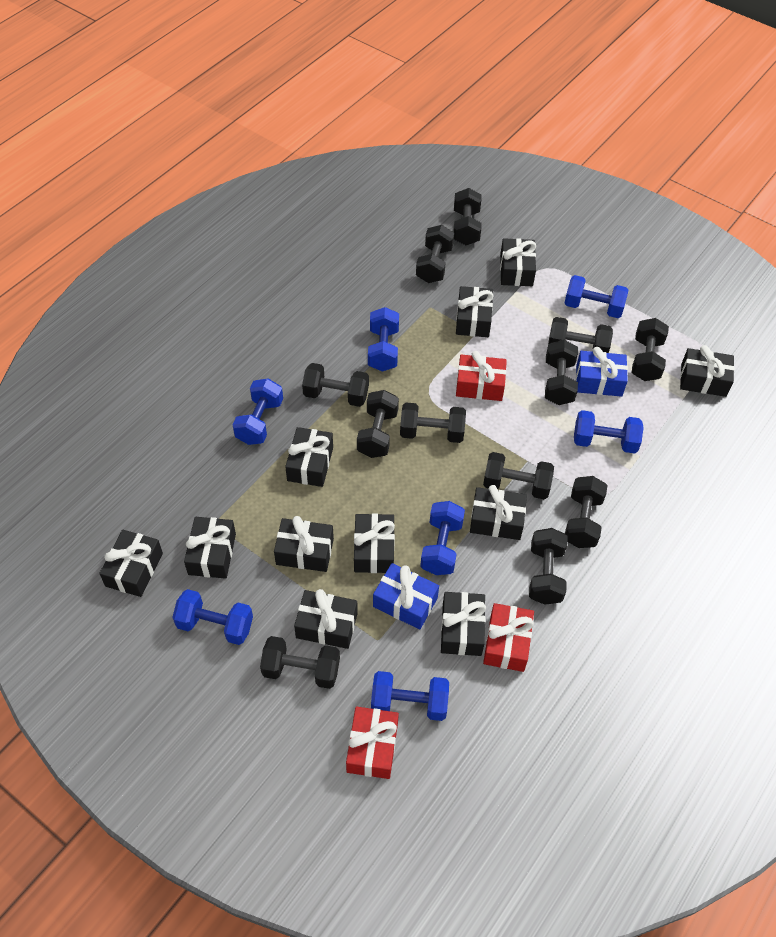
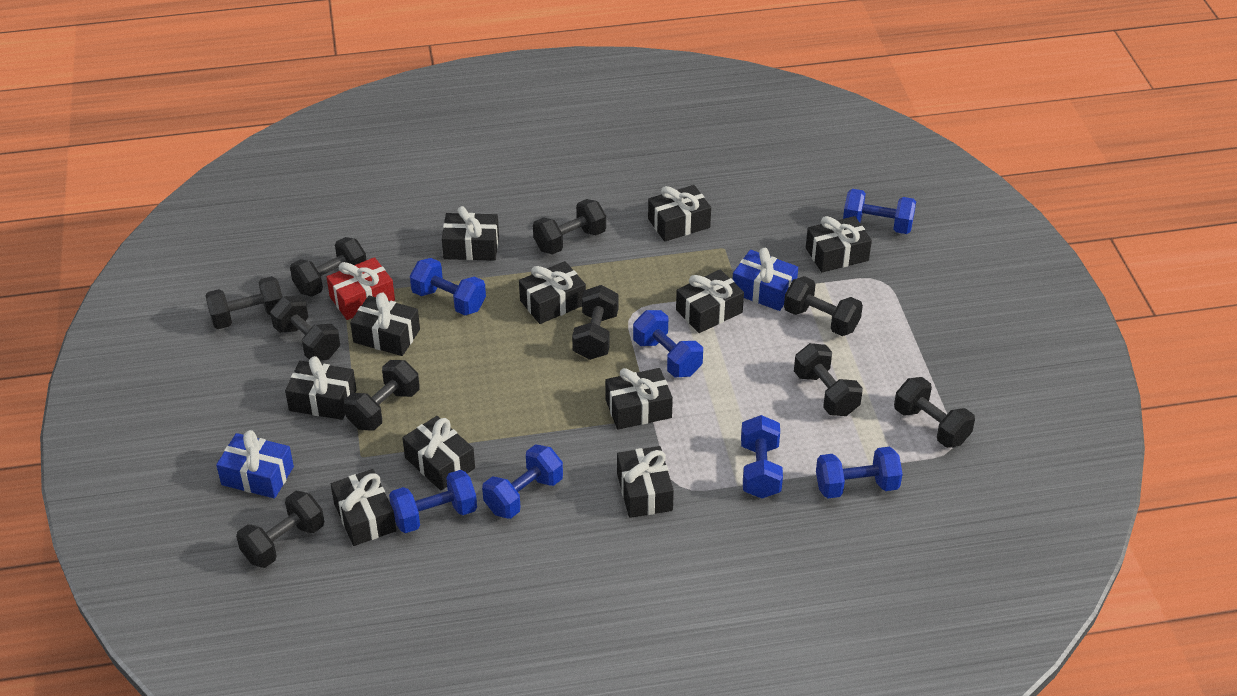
black dumbbell: 12 -> 10
red gift: 3 -> 1

